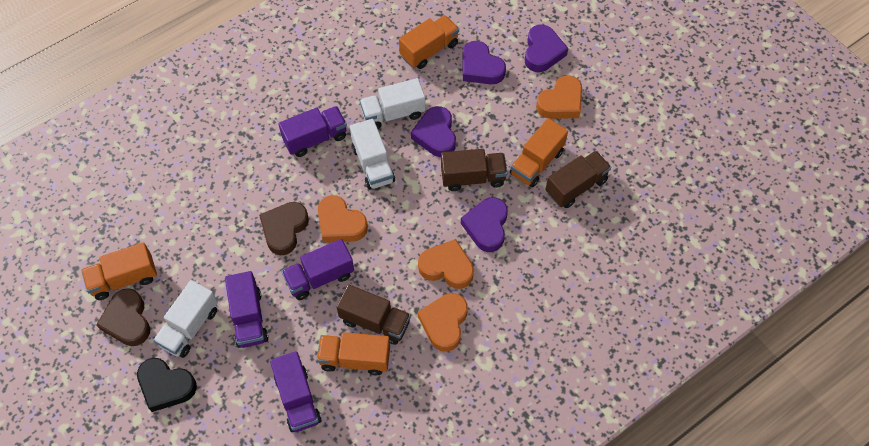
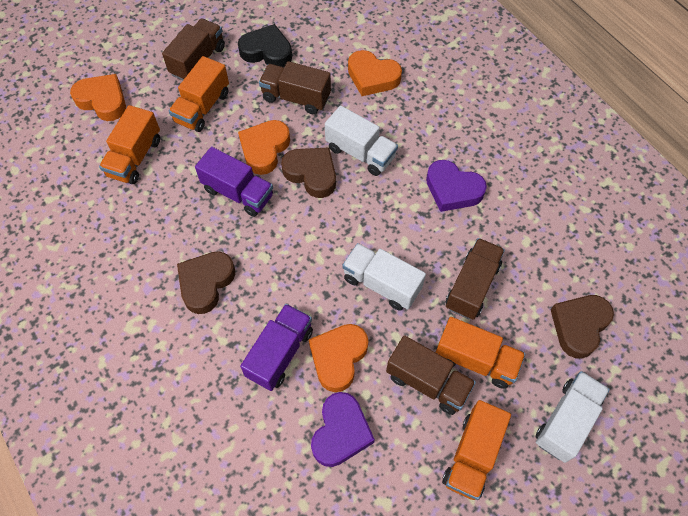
brown heart: 2 -> 3
brown truck: 3 -> 4
purple heart: 4 -> 2
purple truck: 4 -> 2

